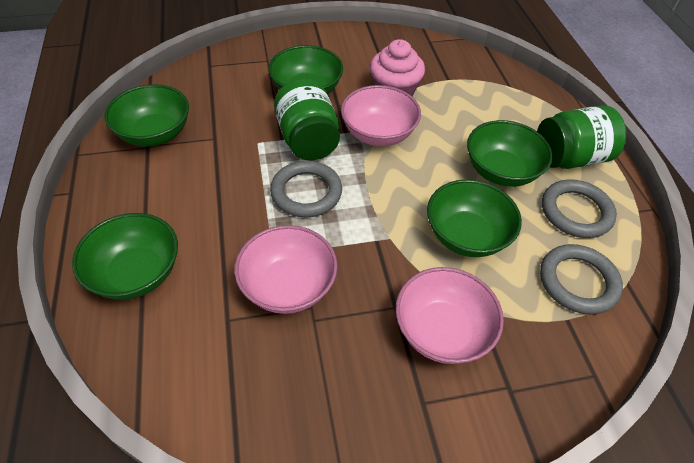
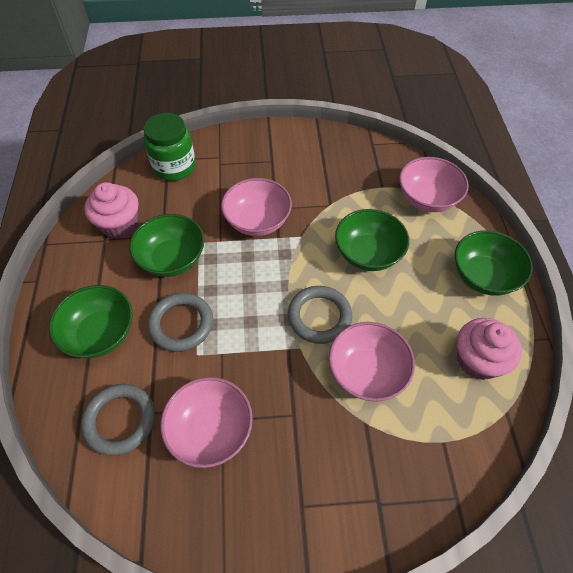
green bowl: 5 -> 4
green jar: 2 -> 1
pink bowl: 3 -> 4
pink cupcake: 1 -> 2

